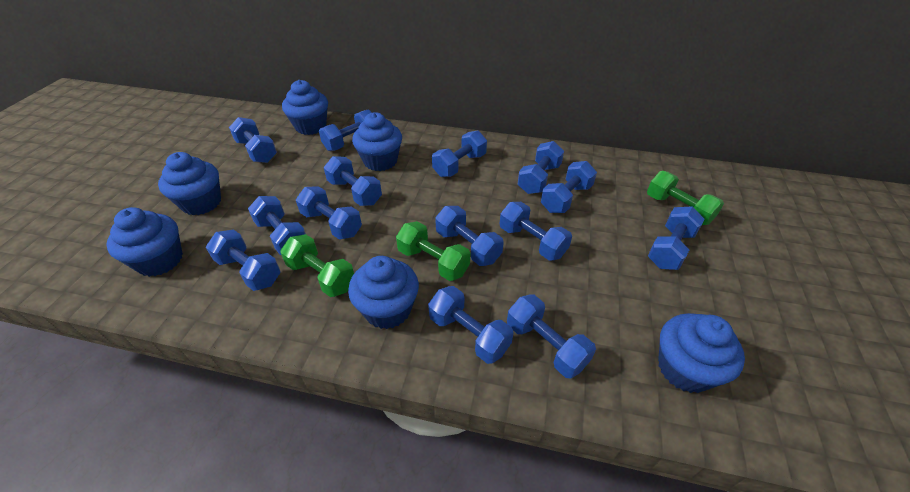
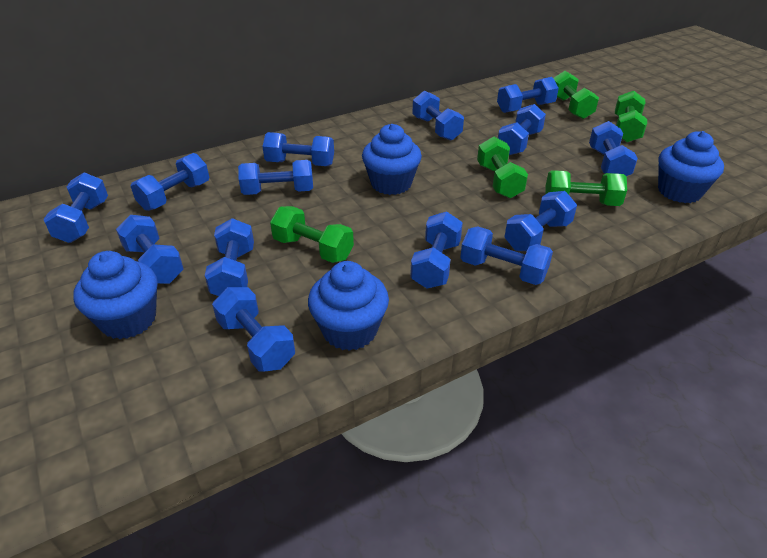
blue cupcake: 6 -> 4
green dumbbell: 3 -> 5

